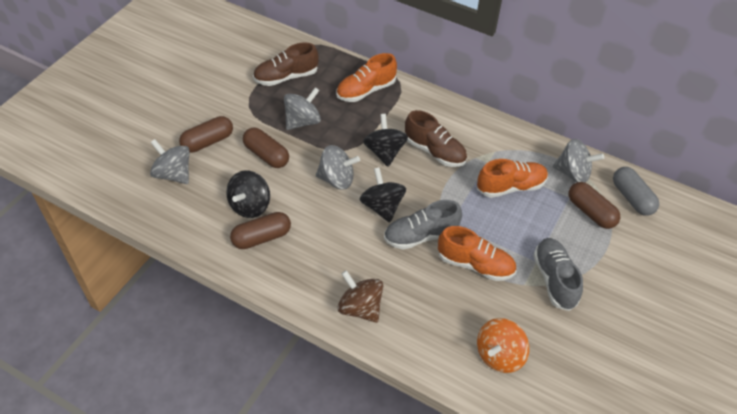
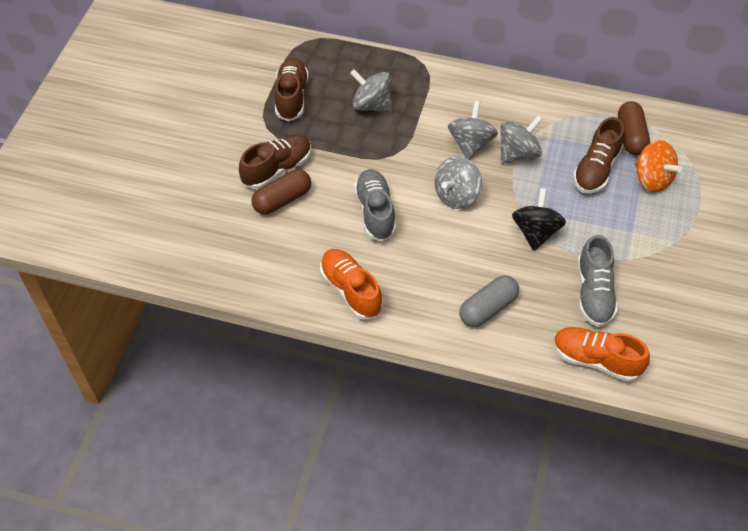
black spinning top: 3 -> 1
brown capsule: 4 -> 2
brown shoe: 2 -> 3
brown spinning top: 1 -> 0
orange shoe: 3 -> 2

